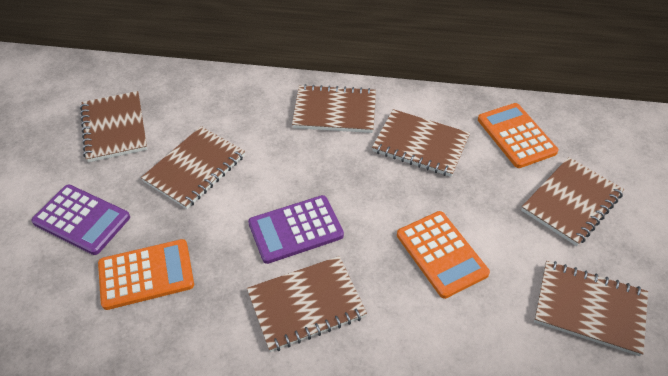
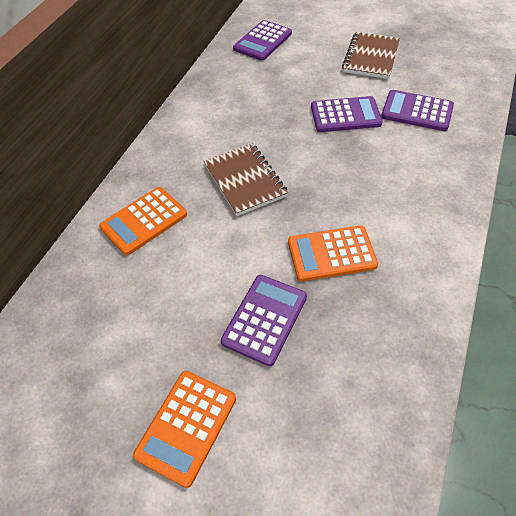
brown notebook: 7 -> 2
purple calculator: 2 -> 4

